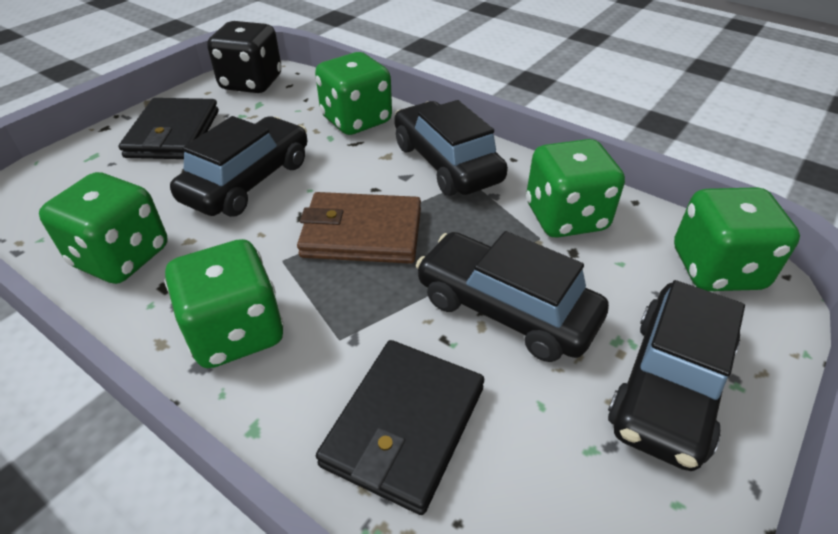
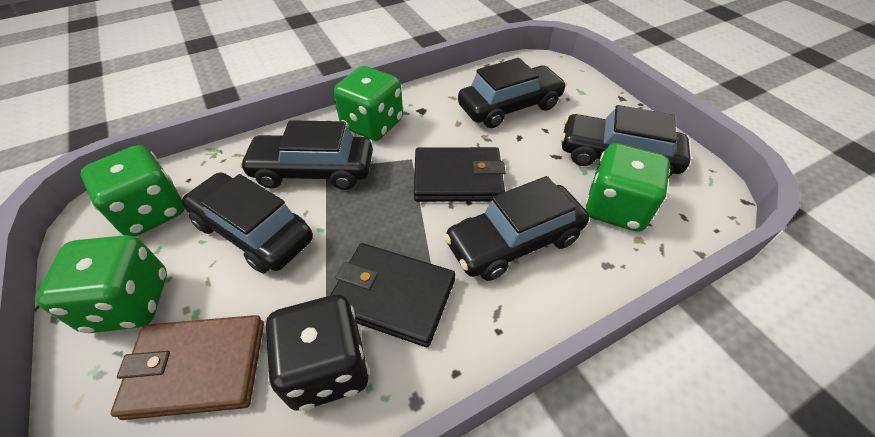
black car: 4 -> 5
green dice: 5 -> 4

